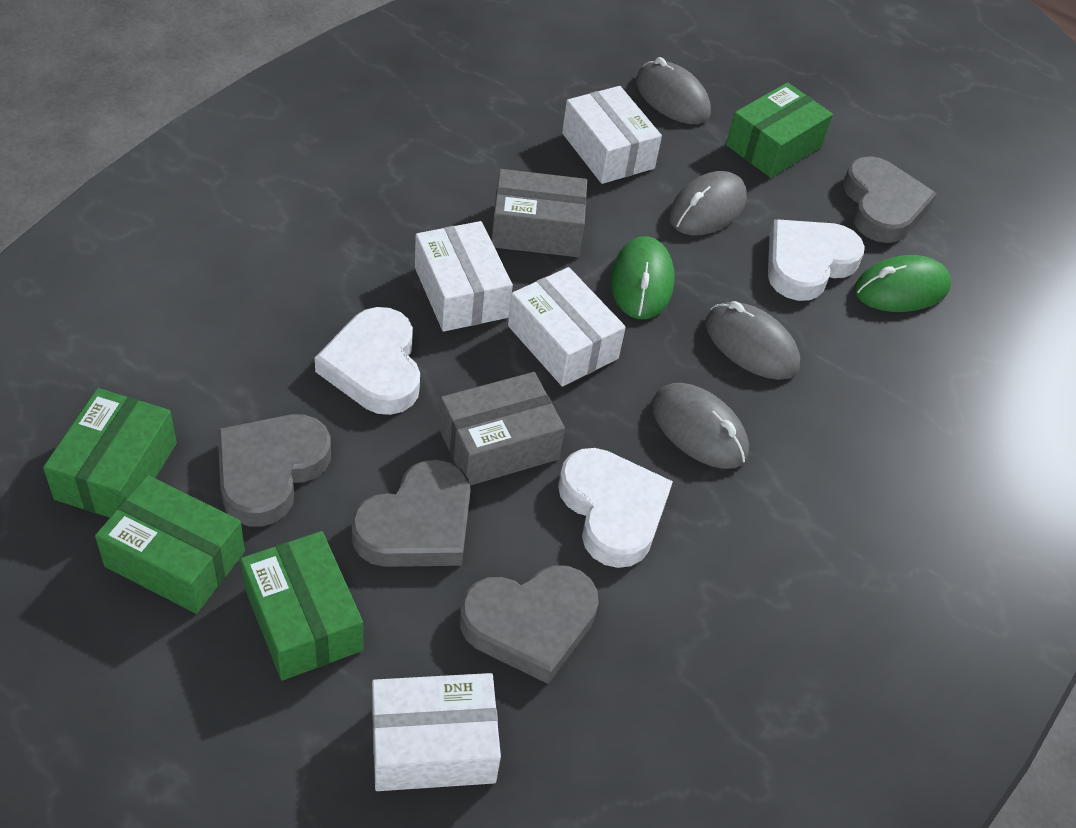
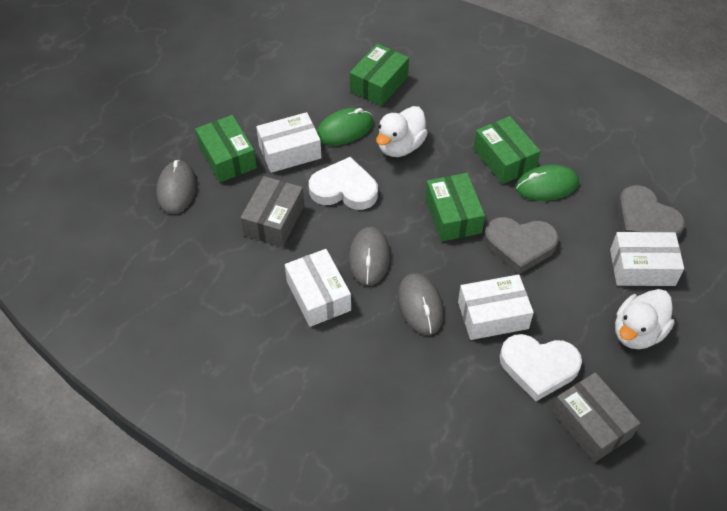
grey heart: 4 -> 2
grey mouse: 4 -> 3
white duck: 0 -> 2
white heart: 3 -> 2

